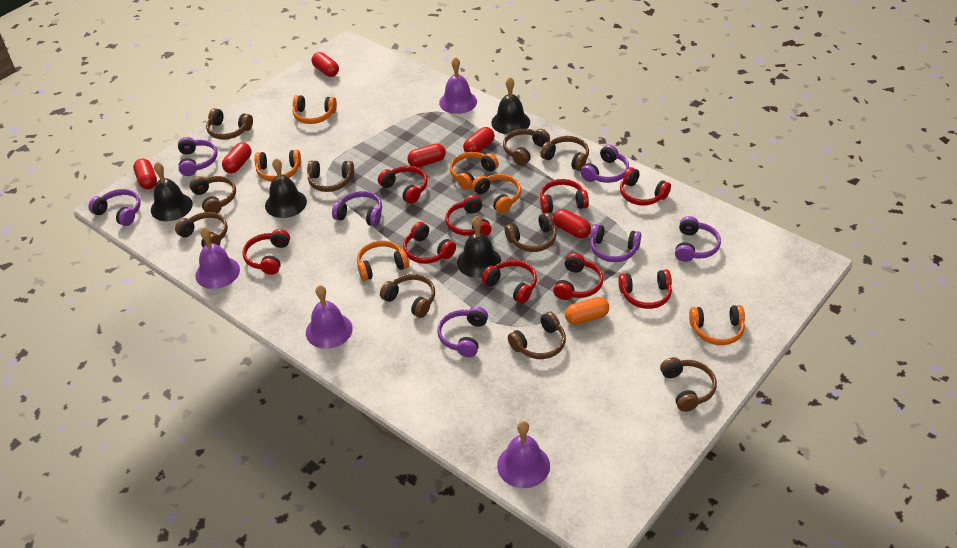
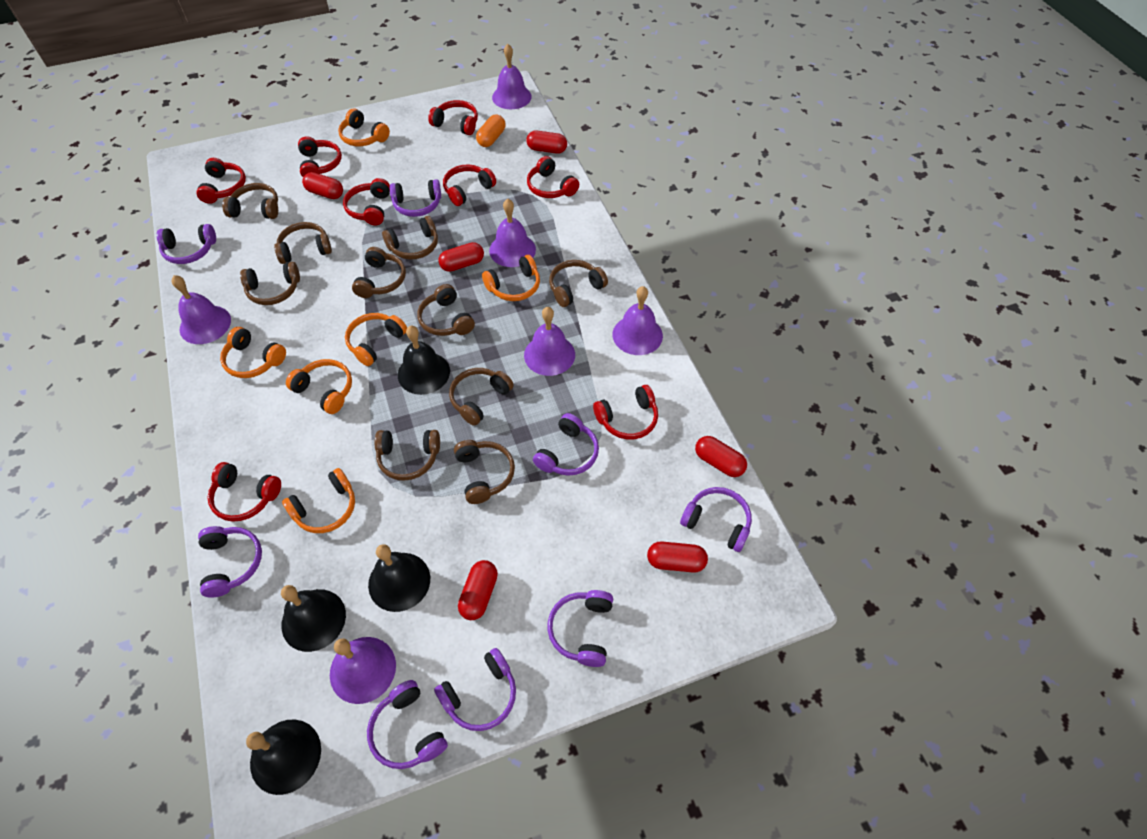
purple bell: 4 -> 6
purple headphones: 7 -> 8
red headphones: 9 -> 8

